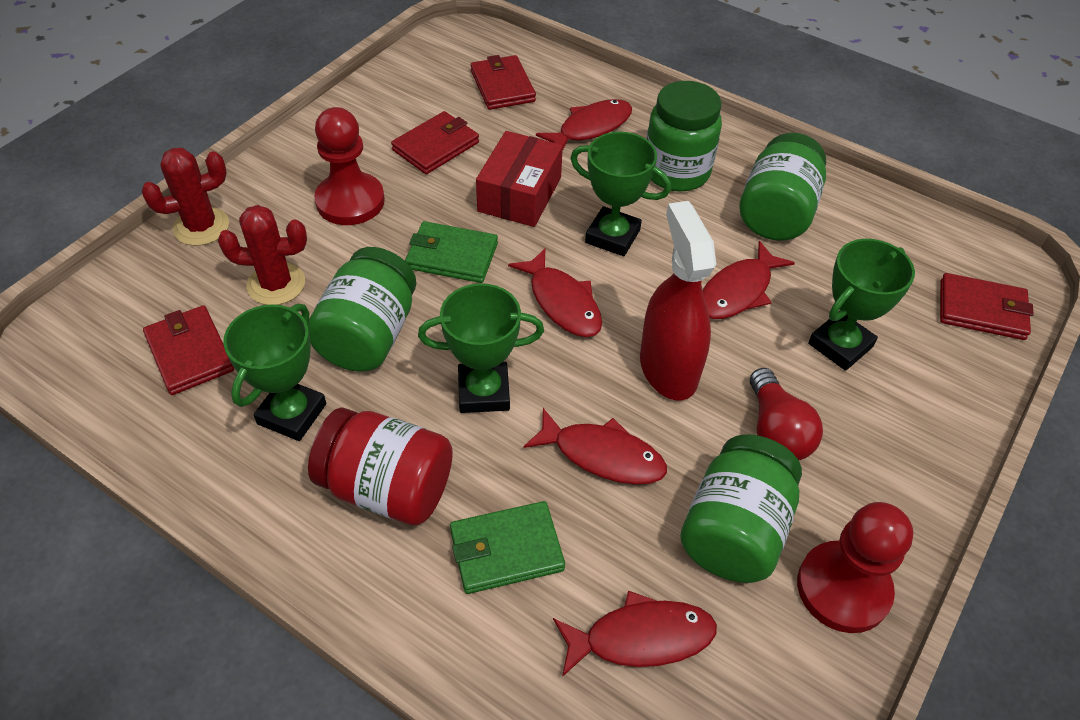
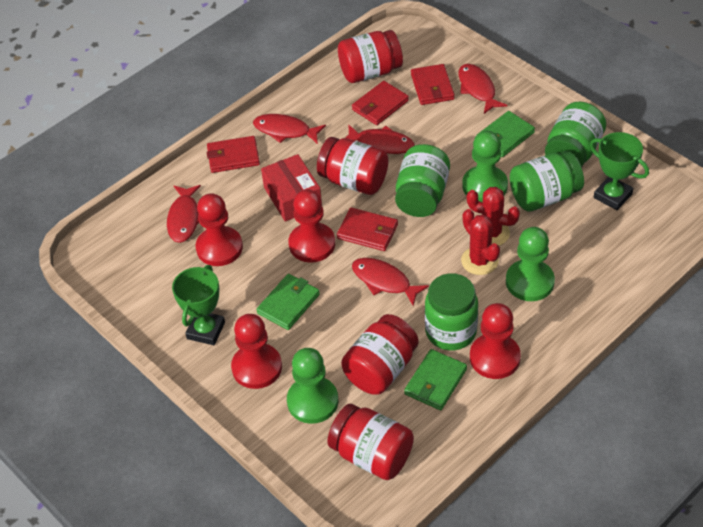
green pawn: 0 -> 3
green trophy: 4 -> 2
green wallet: 2 -> 3
red jar: 1 -> 4
red light bulb: 1 -> 0
red pawn: 2 -> 4
red spray bottle: 1 -> 0

